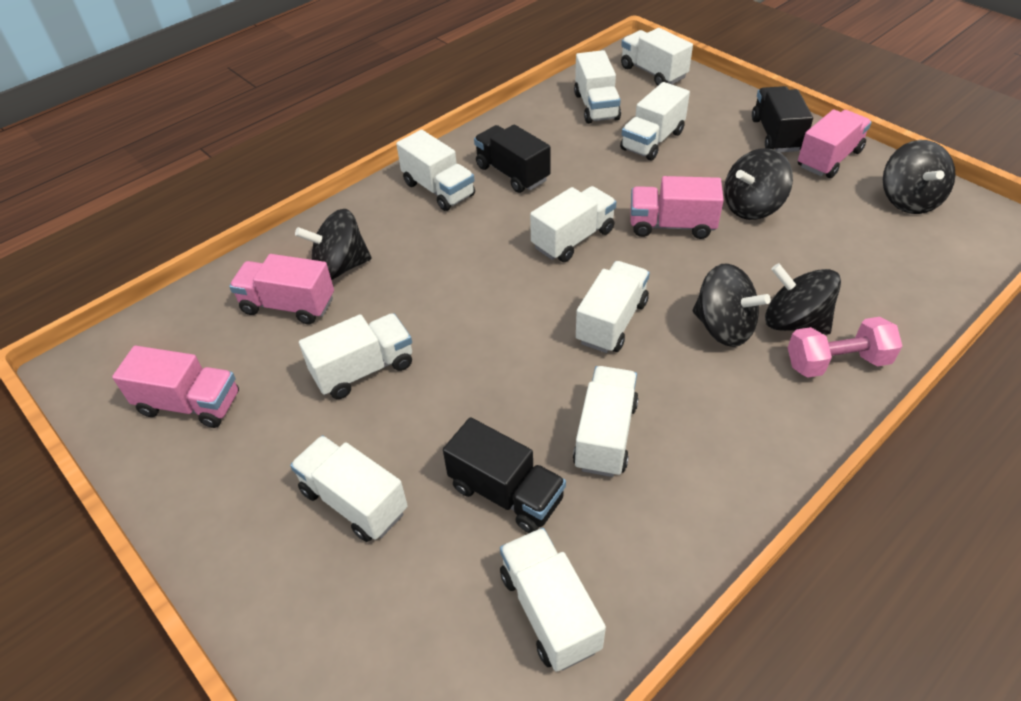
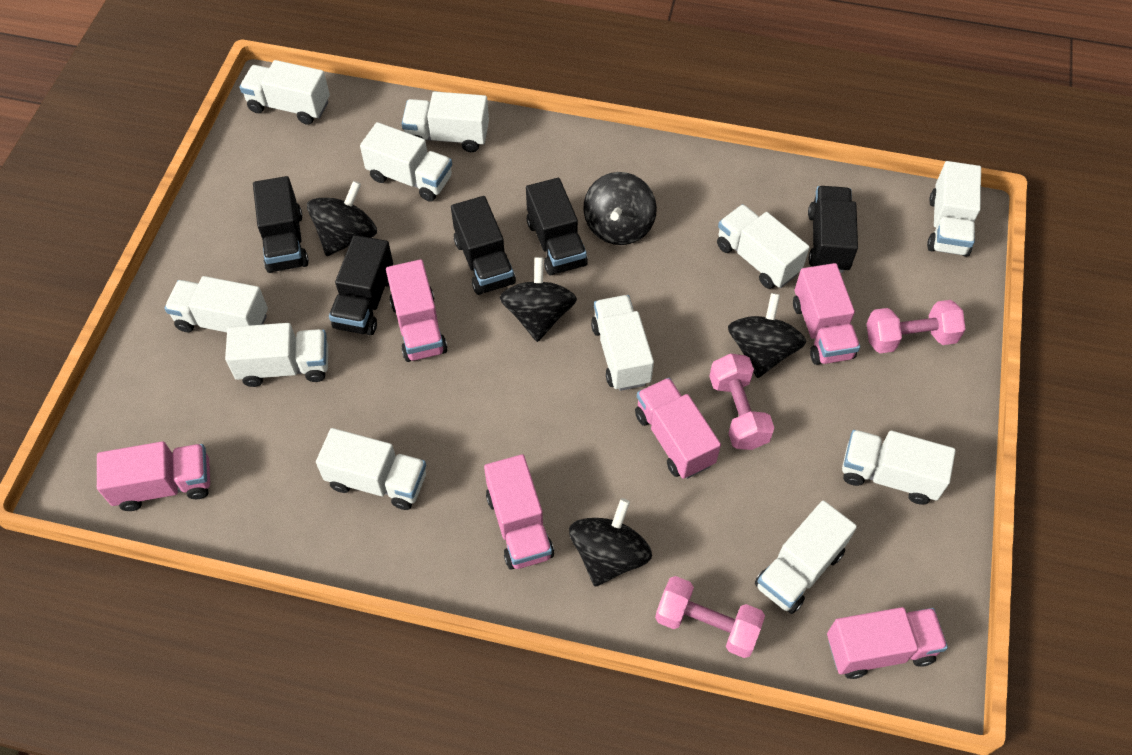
black truck: 3 -> 5
pink dumbbell: 1 -> 3
pink truck: 4 -> 6
white truck: 10 -> 11

